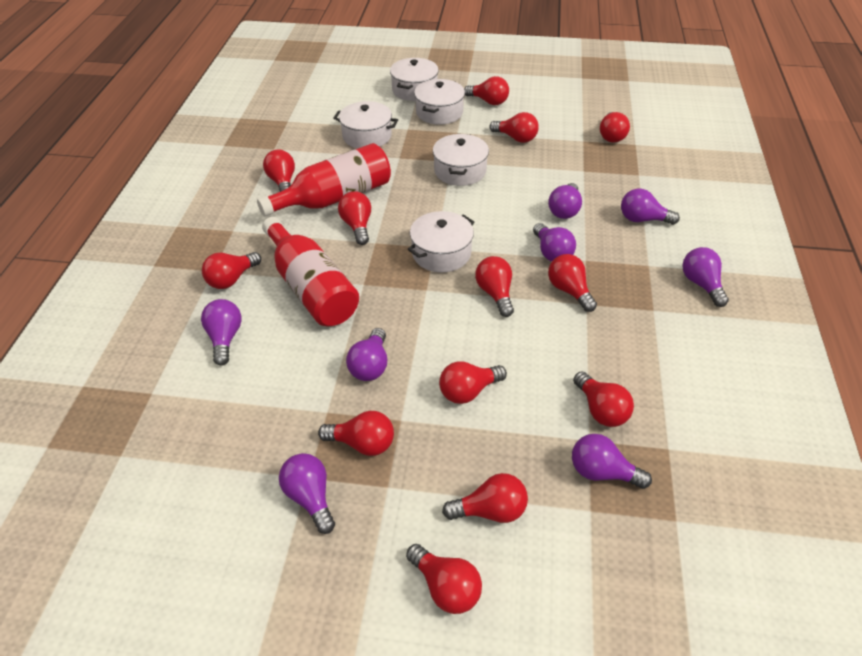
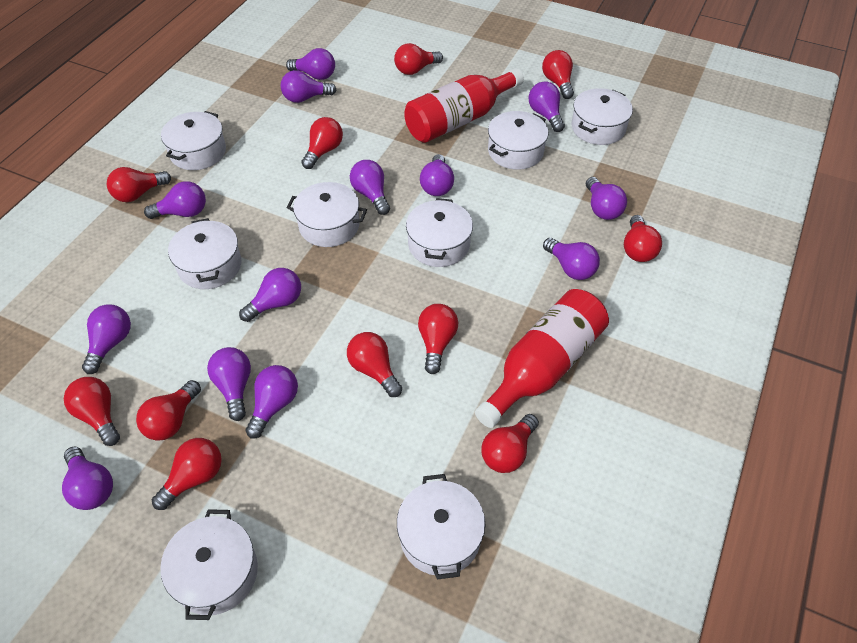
purple light bulb: 8 -> 13
red light bulb: 13 -> 11
white pot: 5 -> 8

